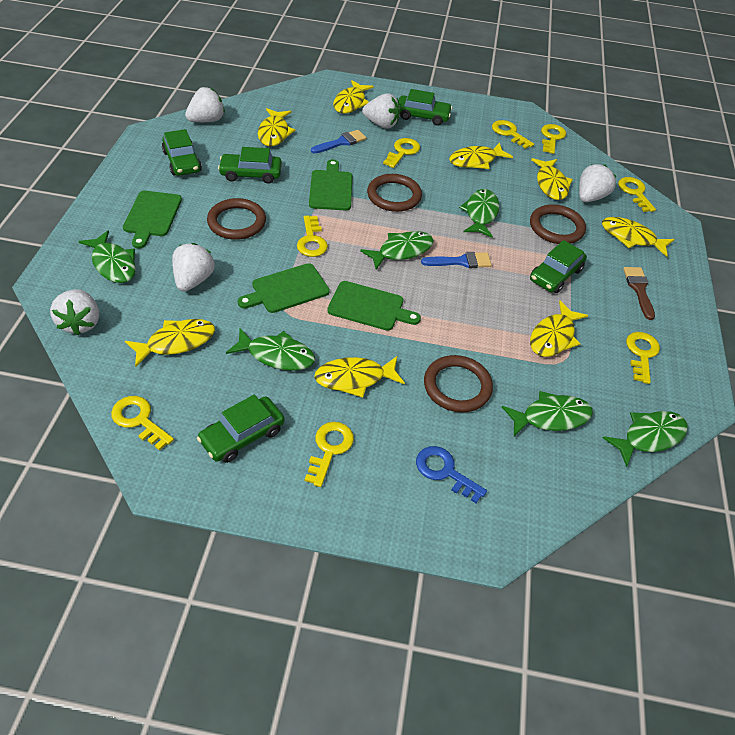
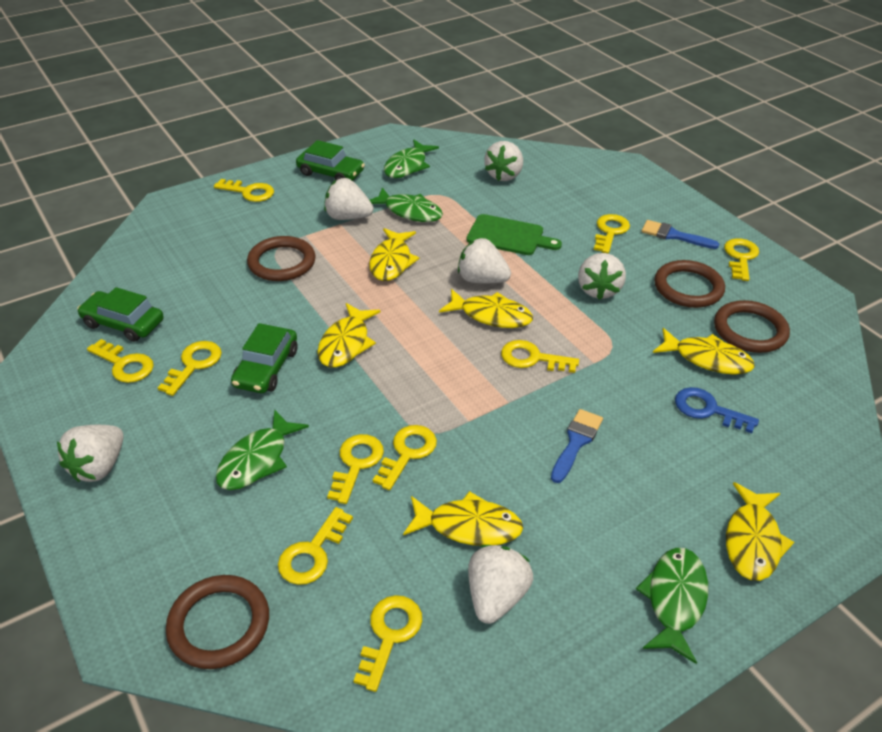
brown brush: 1 -> 0
green car: 5 -> 3
green cutting board: 4 -> 1
green fish: 6 -> 4
white strawberry: 5 -> 6
yellow fish: 8 -> 6
yellow key: 8 -> 10

